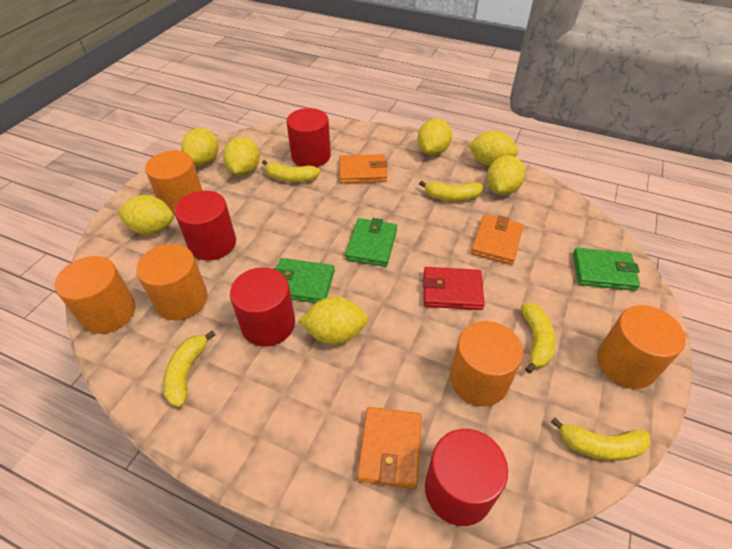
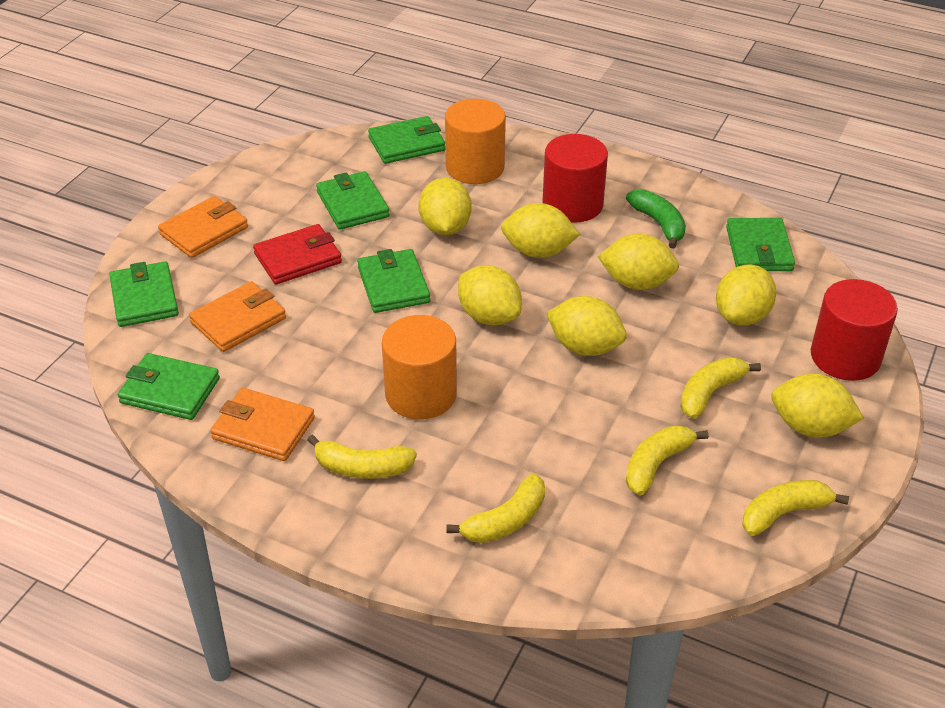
green banana: 0 -> 1
green wallet: 3 -> 6
orange cylinder: 5 -> 2
red cylinder: 4 -> 2

